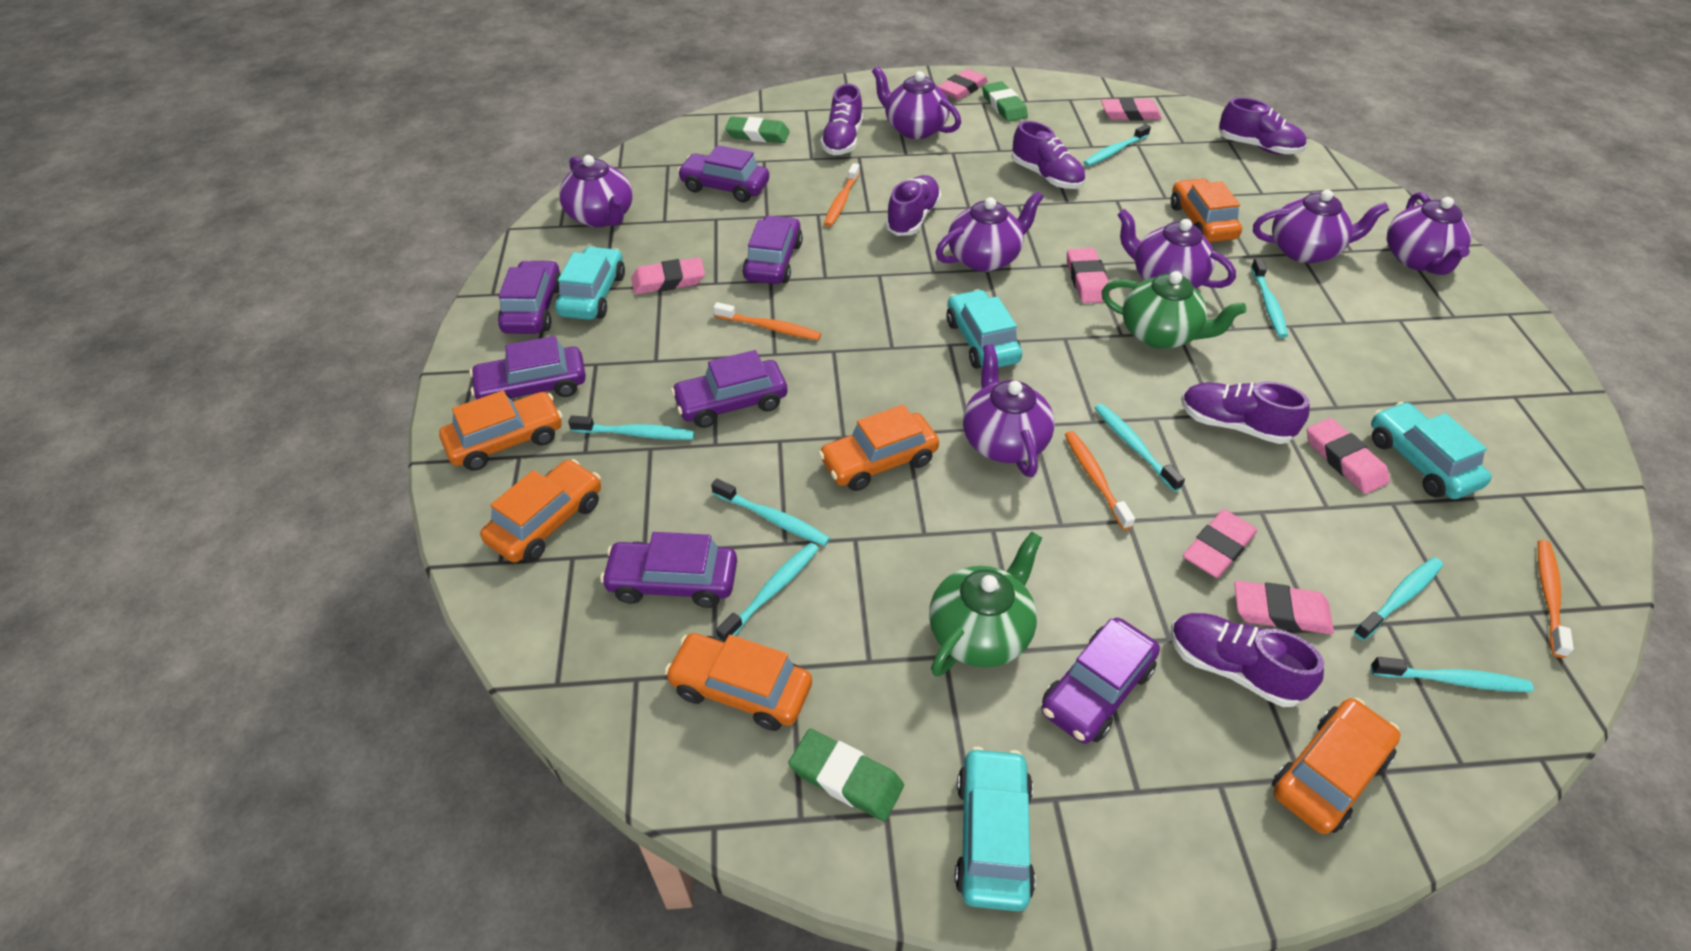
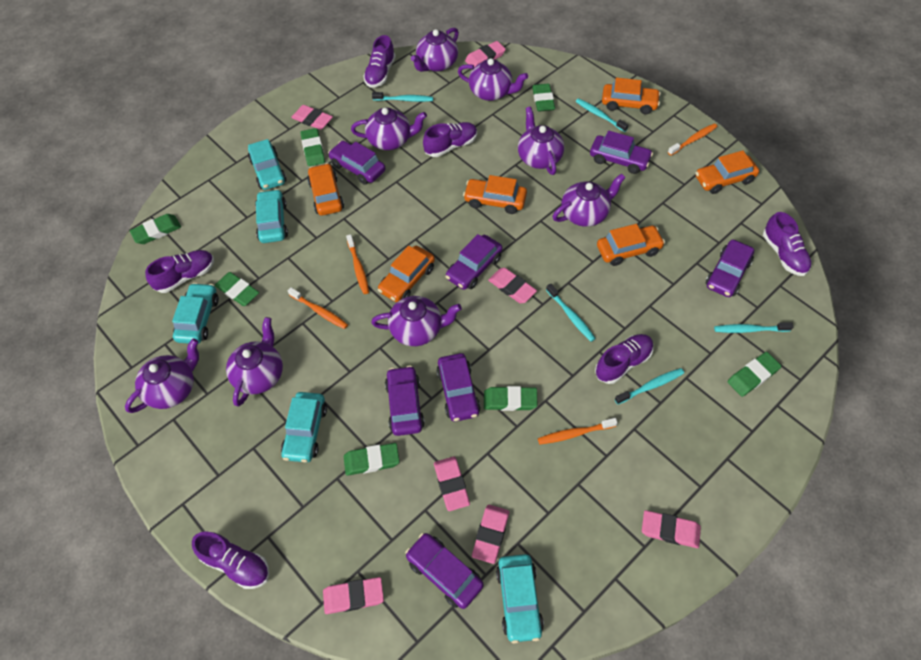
green eraser: 3 -> 7
green teapot: 2 -> 0
purple teapot: 7 -> 8
turquoise car: 4 -> 5
turquoise toothbrush: 8 -> 5

